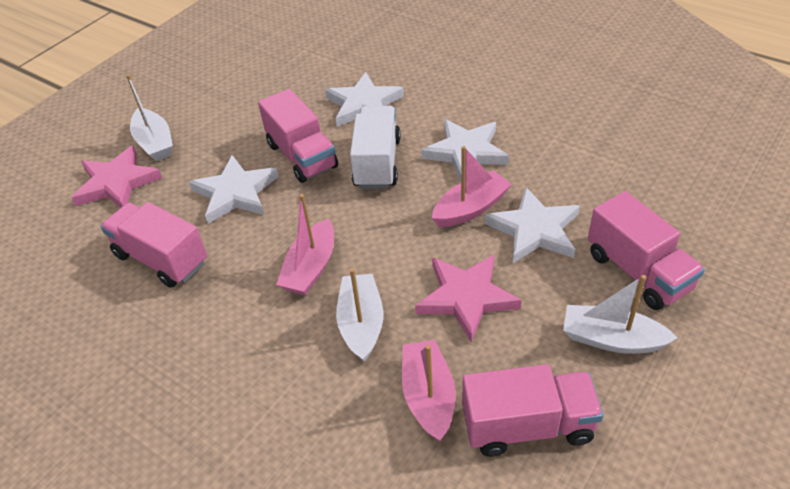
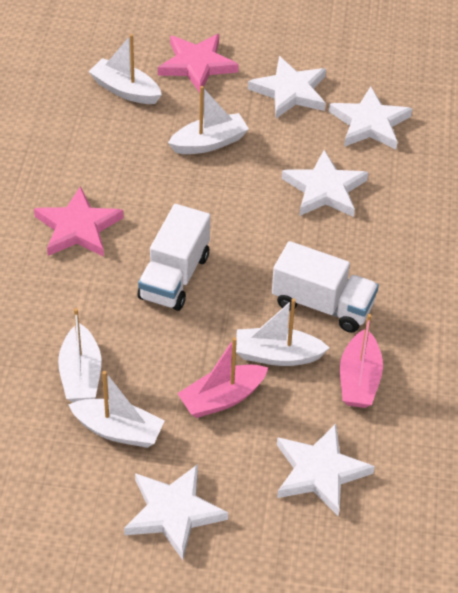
pink boat: 3 -> 2
pink truck: 4 -> 0
white boat: 3 -> 5
white star: 4 -> 5
white truck: 1 -> 2

